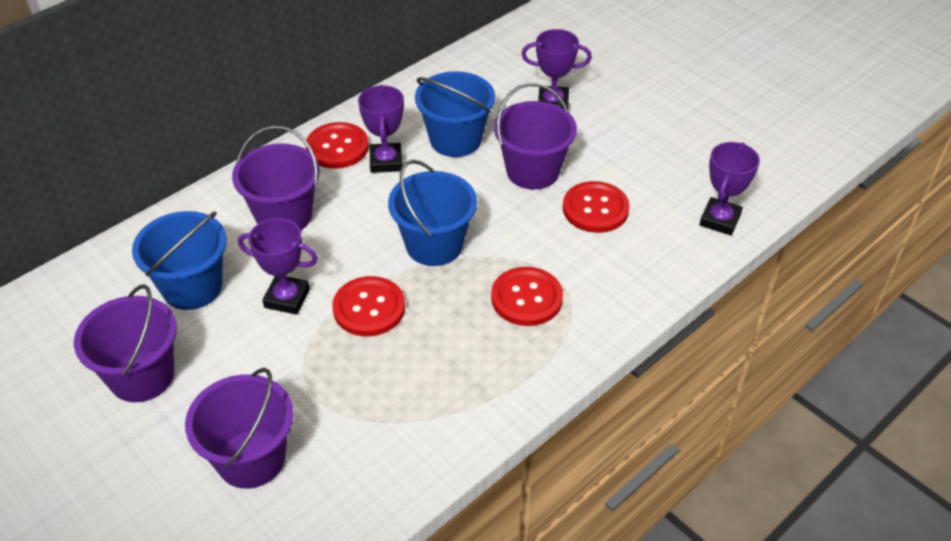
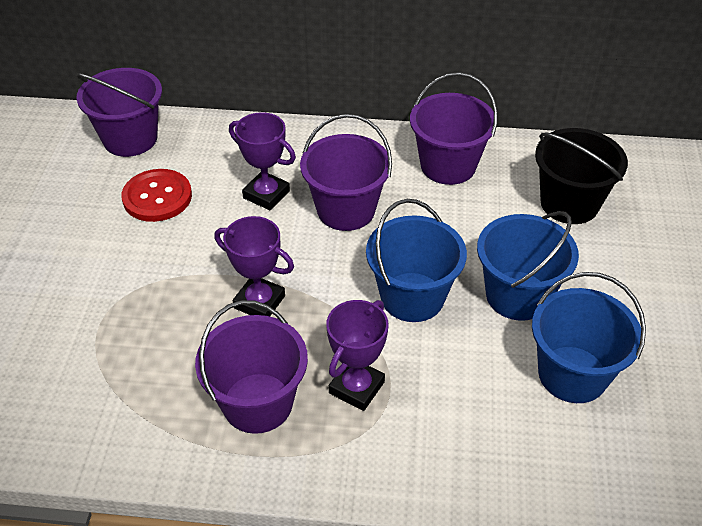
black bucket: 0 -> 1
purple trophy: 4 -> 3
red button: 4 -> 1

